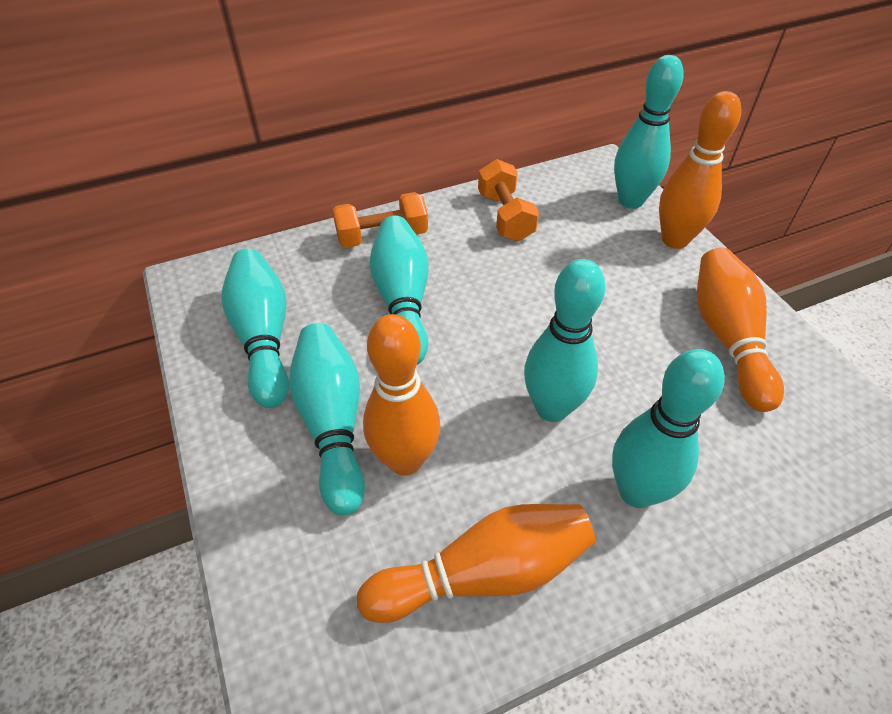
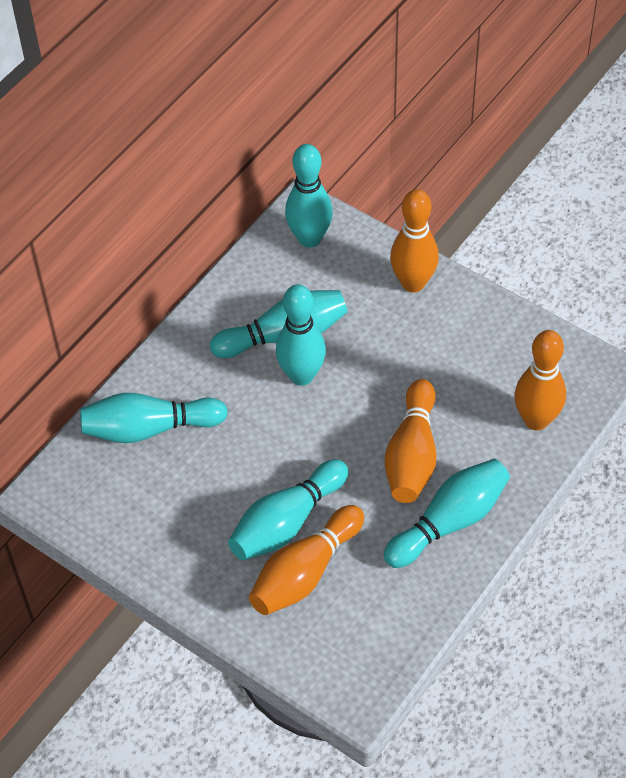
orange dumbbell: 2 -> 0

